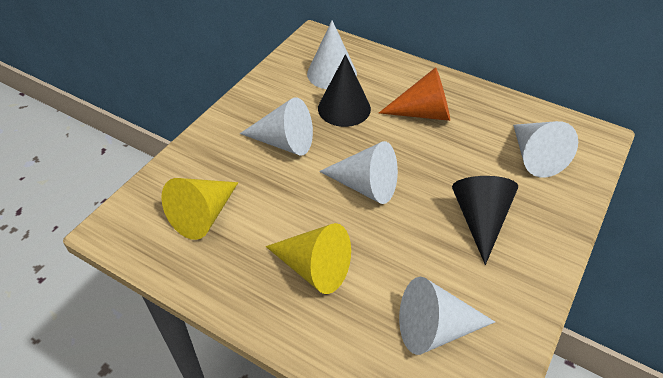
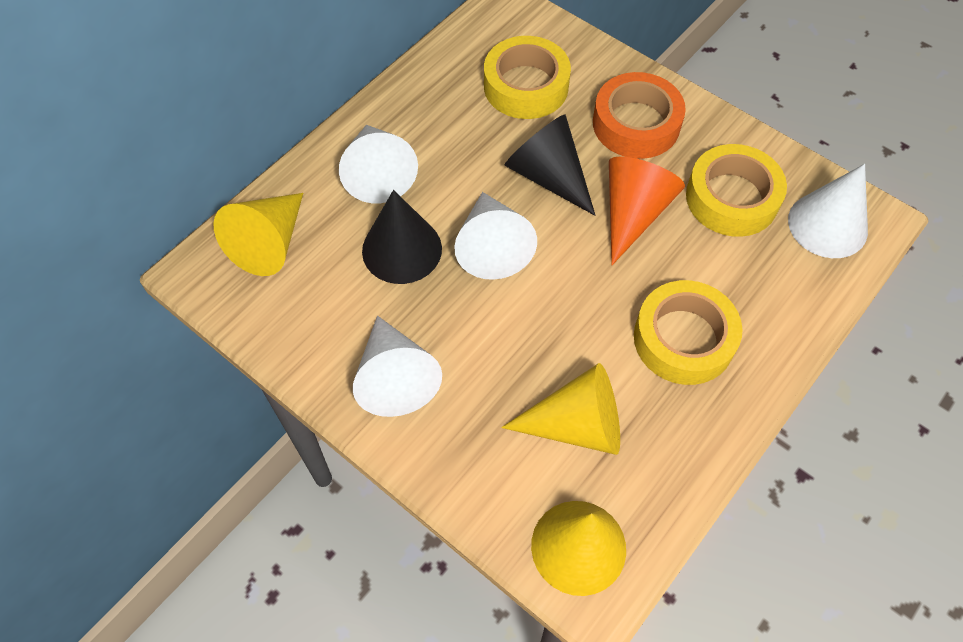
orange tape: 0 -> 1
white cone: 5 -> 4
yellow cone: 2 -> 3
yellow tape: 0 -> 3

